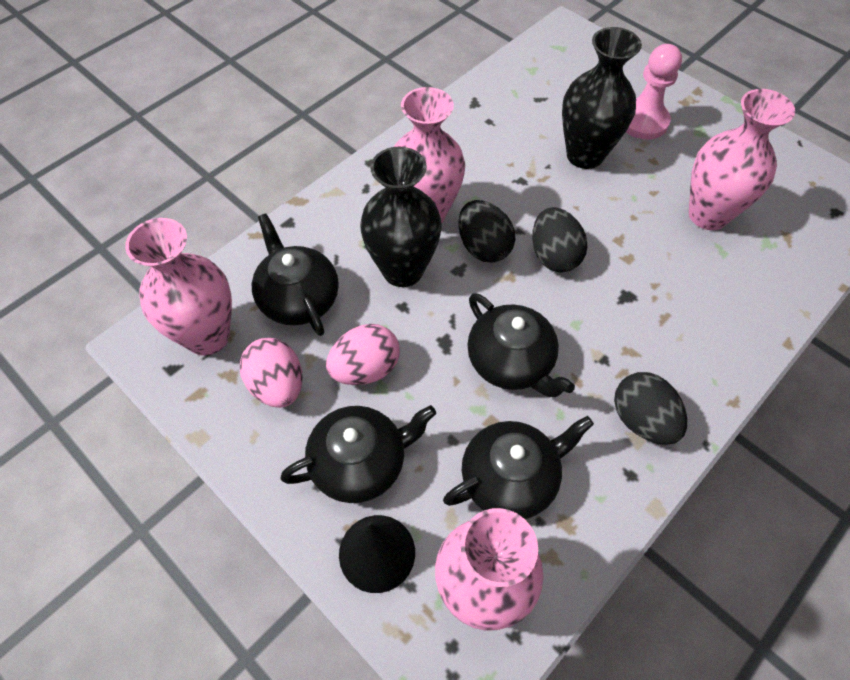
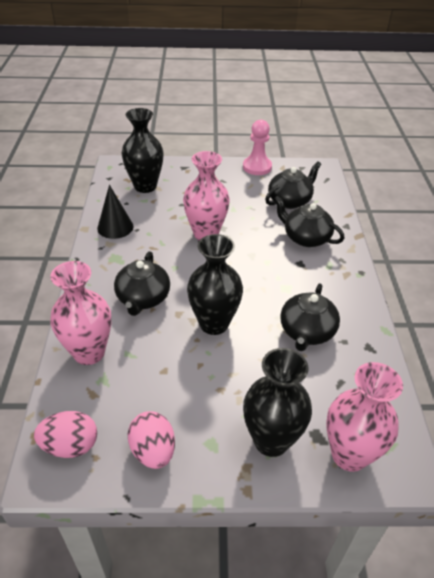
black egg: 3 -> 0
black vase: 2 -> 3
pink vase: 4 -> 3

